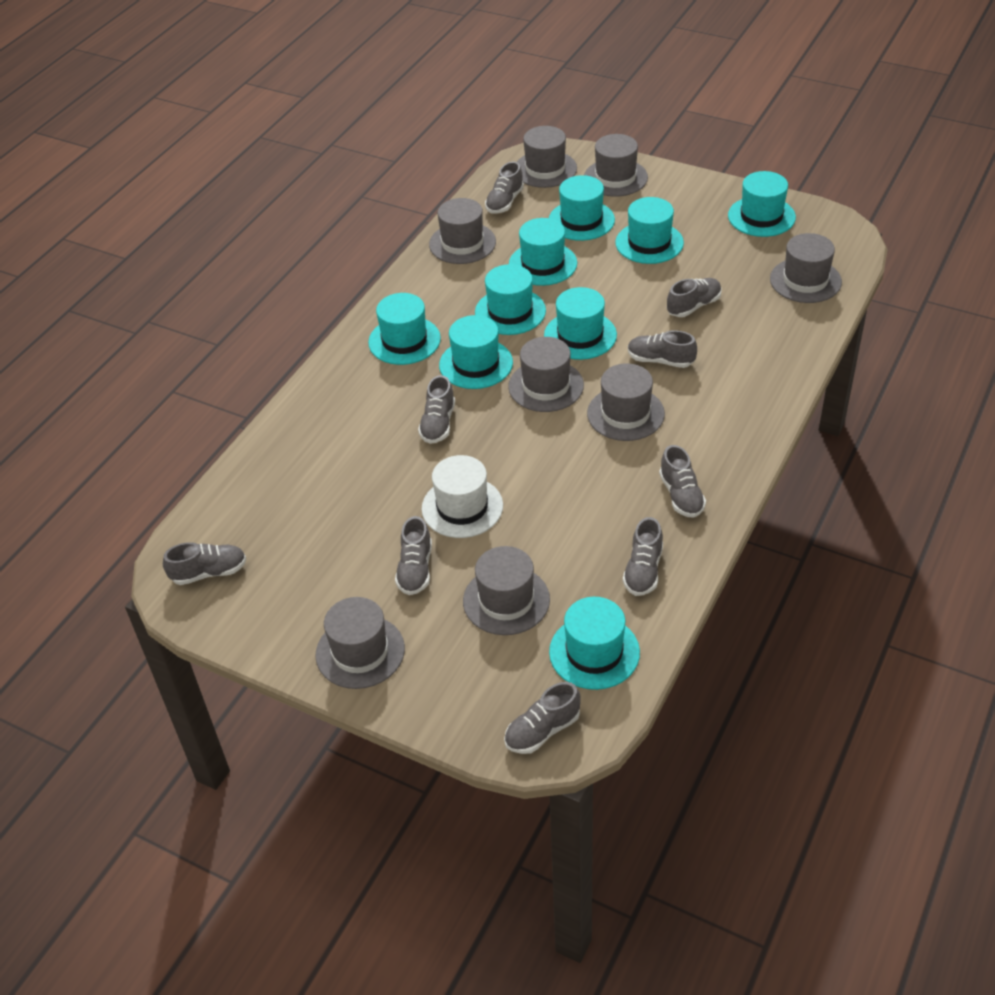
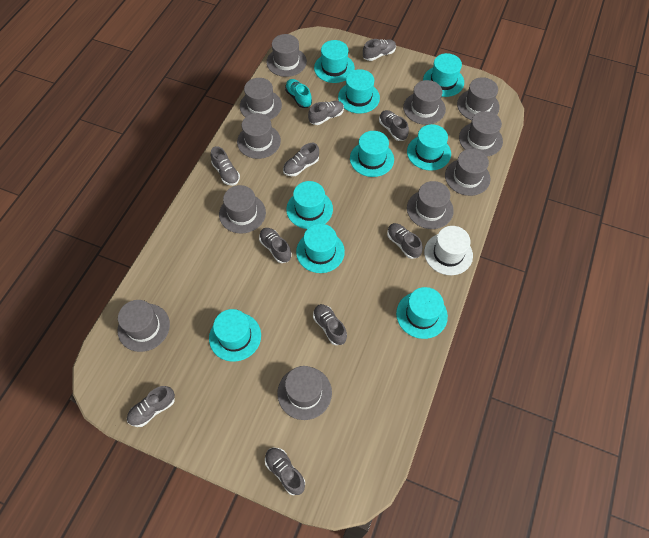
grey hat: 8 -> 11
grey shoe: 9 -> 10
turquoise shoe: 0 -> 1

